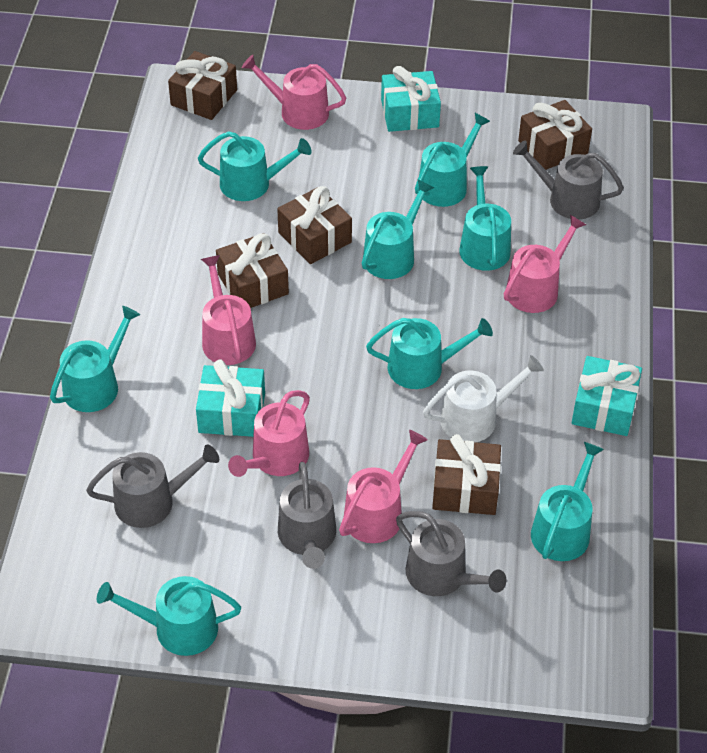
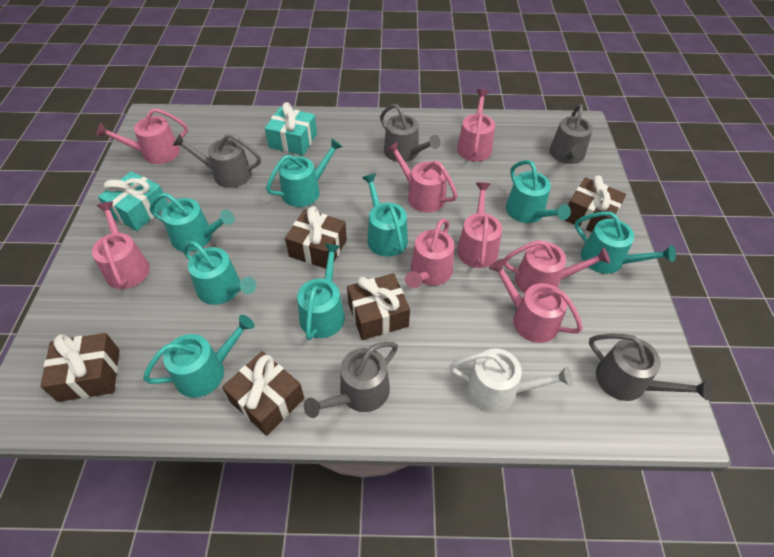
grey watering can: 4 -> 5
pink watering can: 5 -> 8
turquoise gift: 3 -> 2

